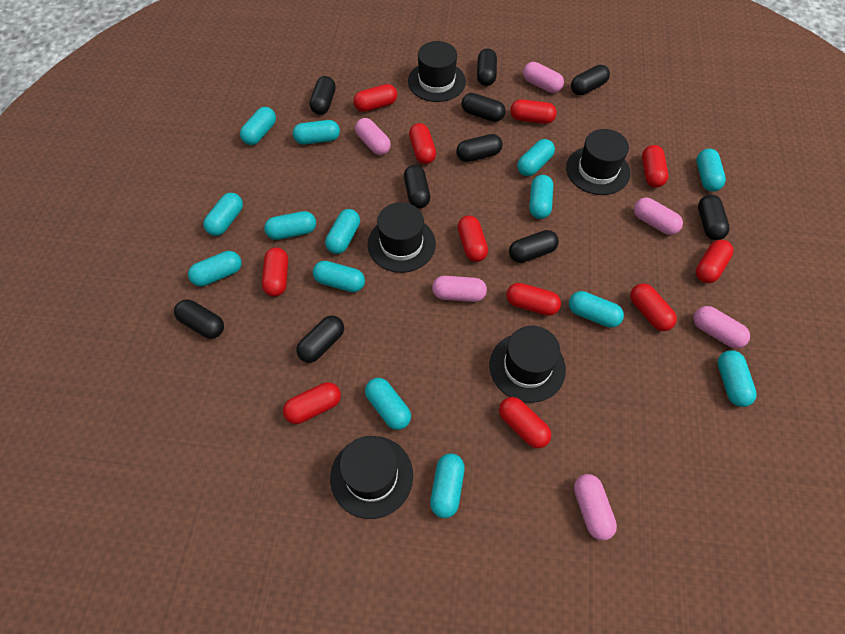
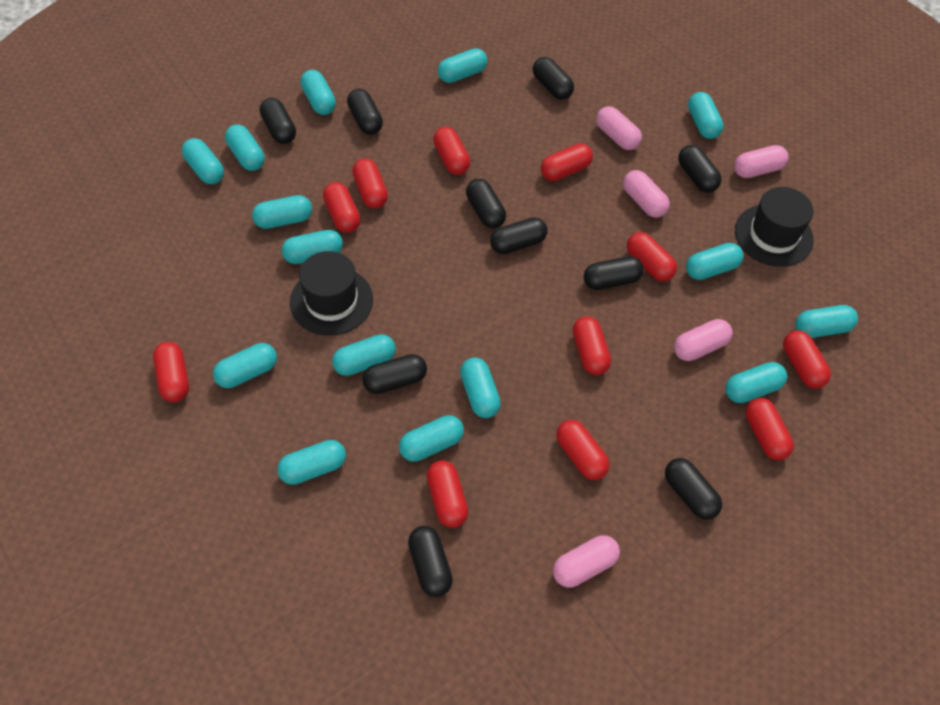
black hat: 5 -> 2
pink capsule: 6 -> 5
turquoise capsule: 14 -> 15

